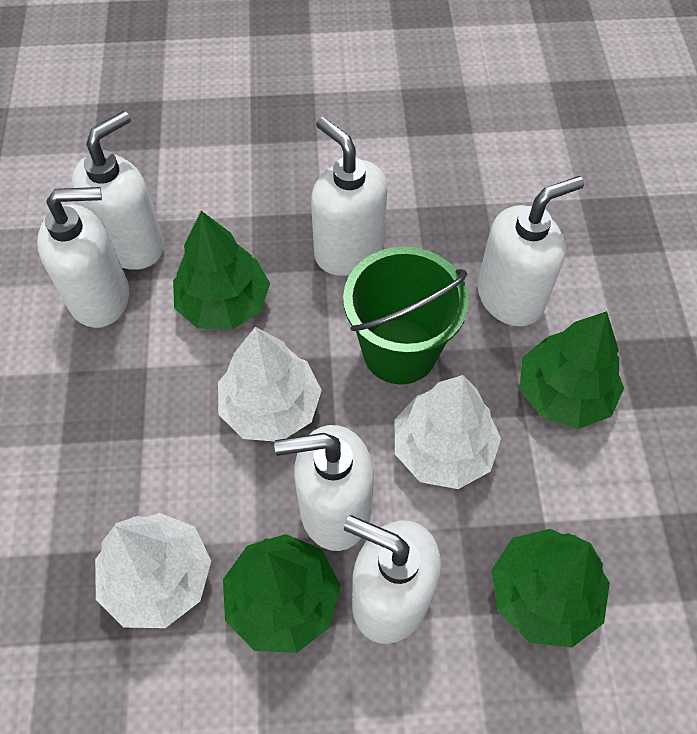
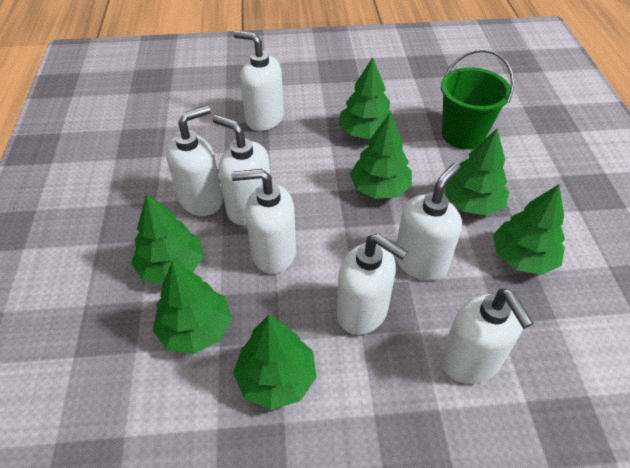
green tree: 4 -> 7
white soap dispenser: 6 -> 7
white tree: 3 -> 0

